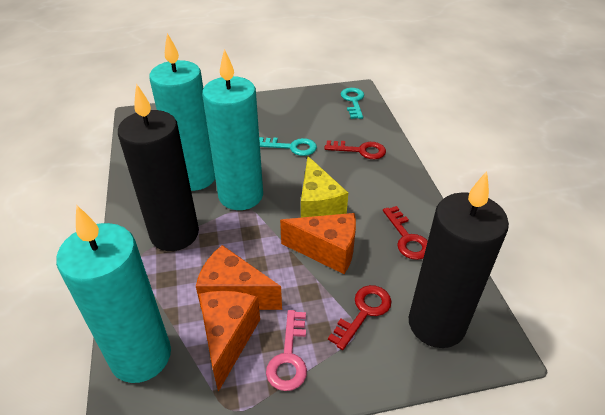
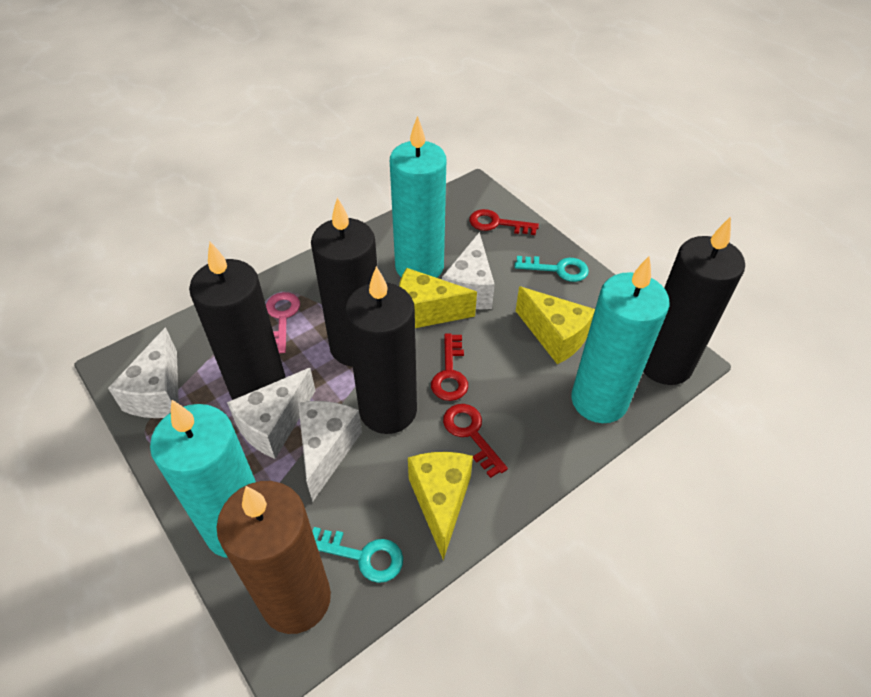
black candle: 2 -> 4
brown candle: 0 -> 1
orange cheese: 3 -> 0
white cheese: 0 -> 4
yellow cheese: 1 -> 3

